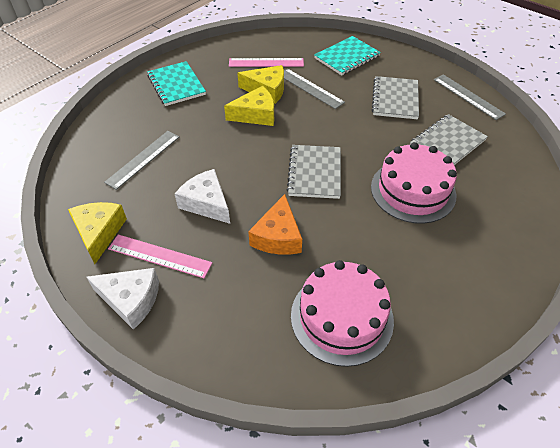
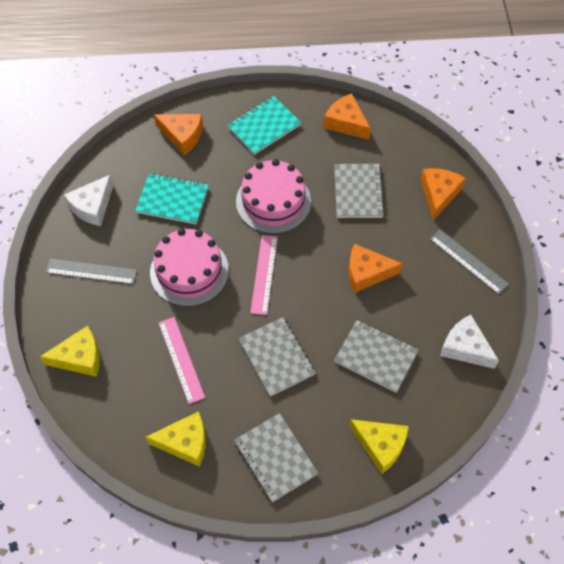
grey notebook: 3 -> 4
grey ruler: 3 -> 2
orange cheese: 1 -> 4

